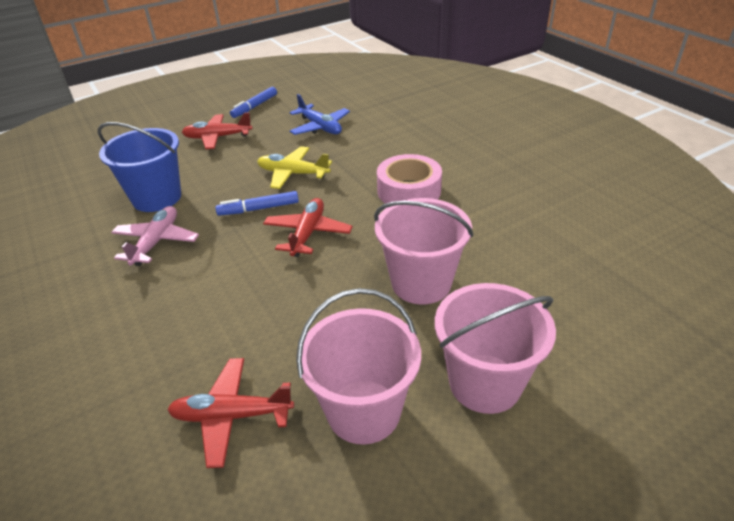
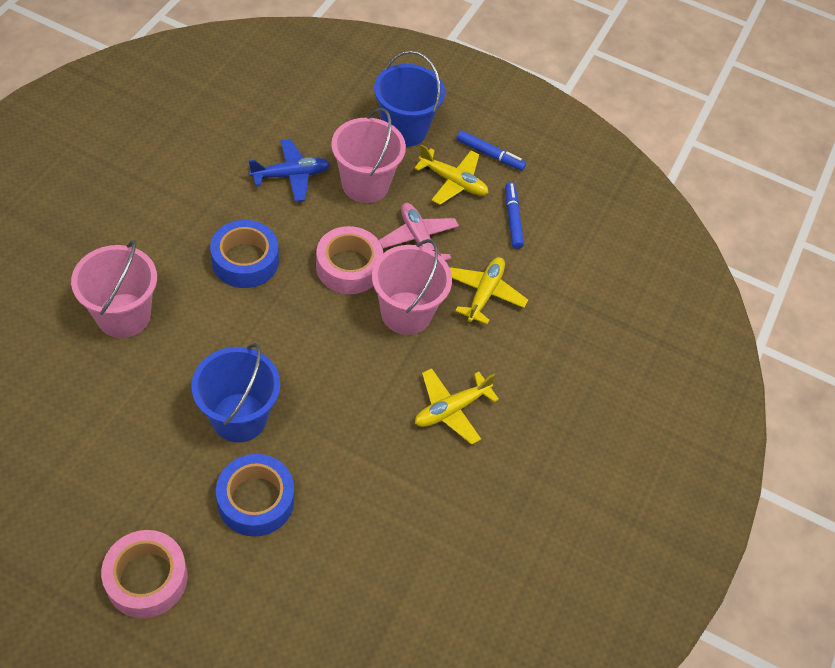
blue bucket: 1 -> 2
blue tape: 0 -> 2
pink tape: 1 -> 2
red plane: 3 -> 0
yellow plane: 1 -> 3

